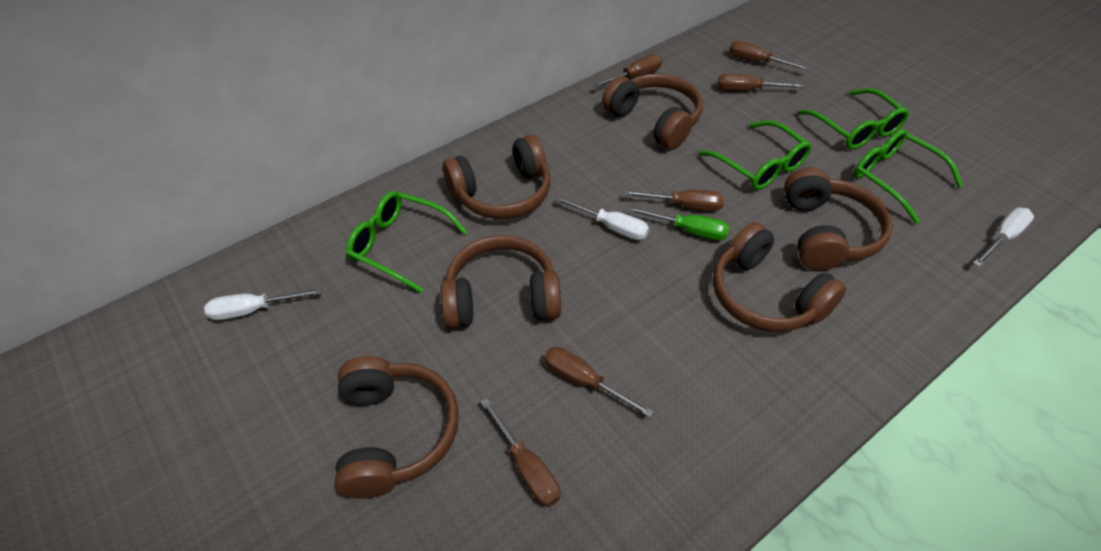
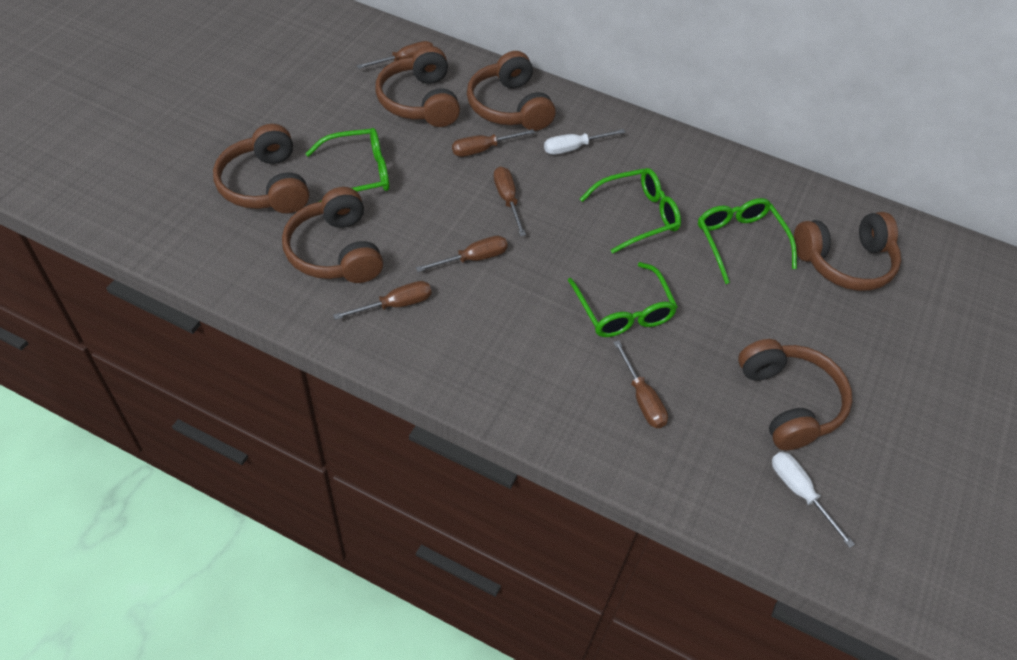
green screwdriver: 1 -> 0
white screwdriver: 3 -> 2

